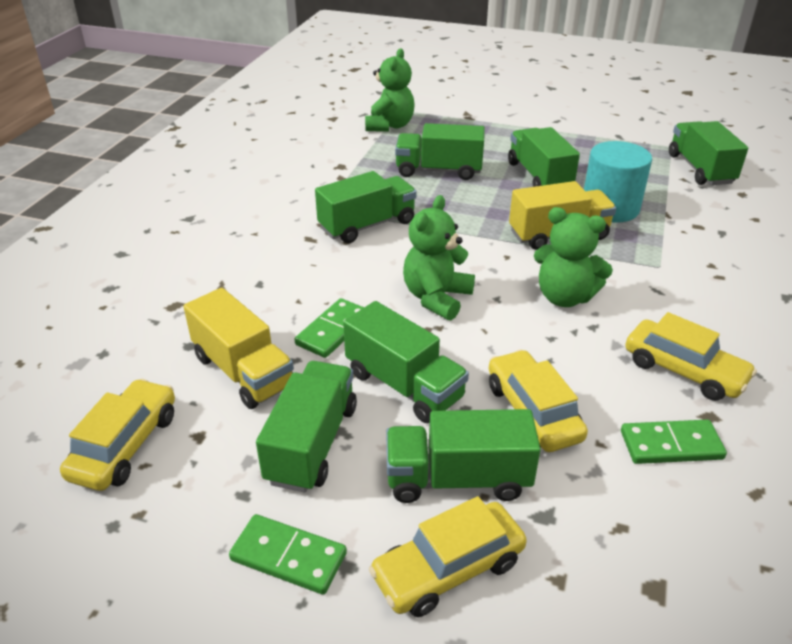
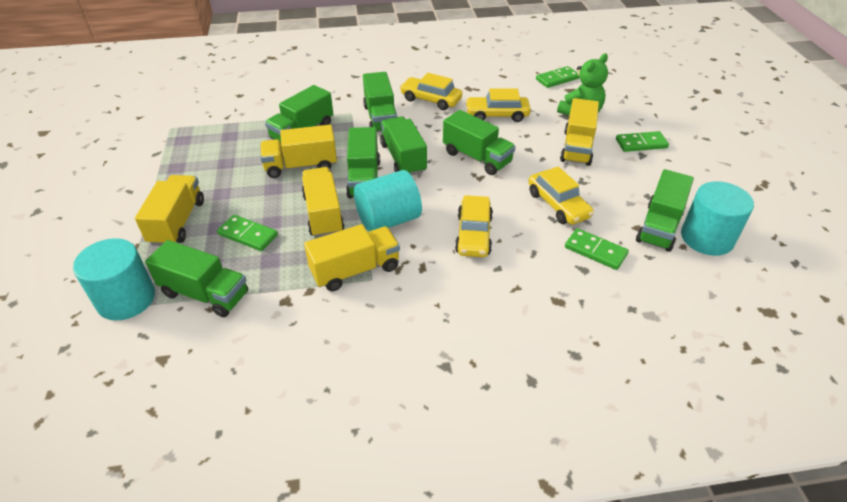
green domino: 3 -> 4
green teddy bear: 3 -> 1
turquoise cylinder: 1 -> 3
yellow truck: 2 -> 5

